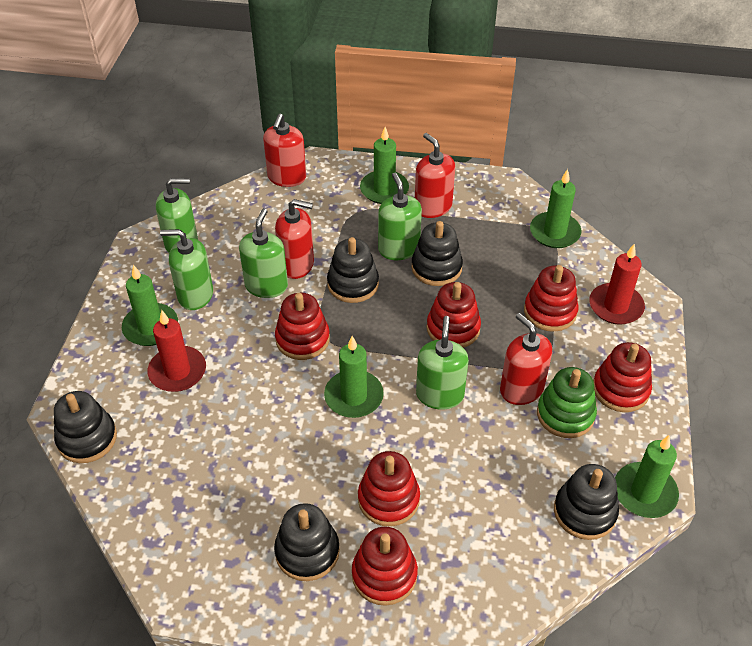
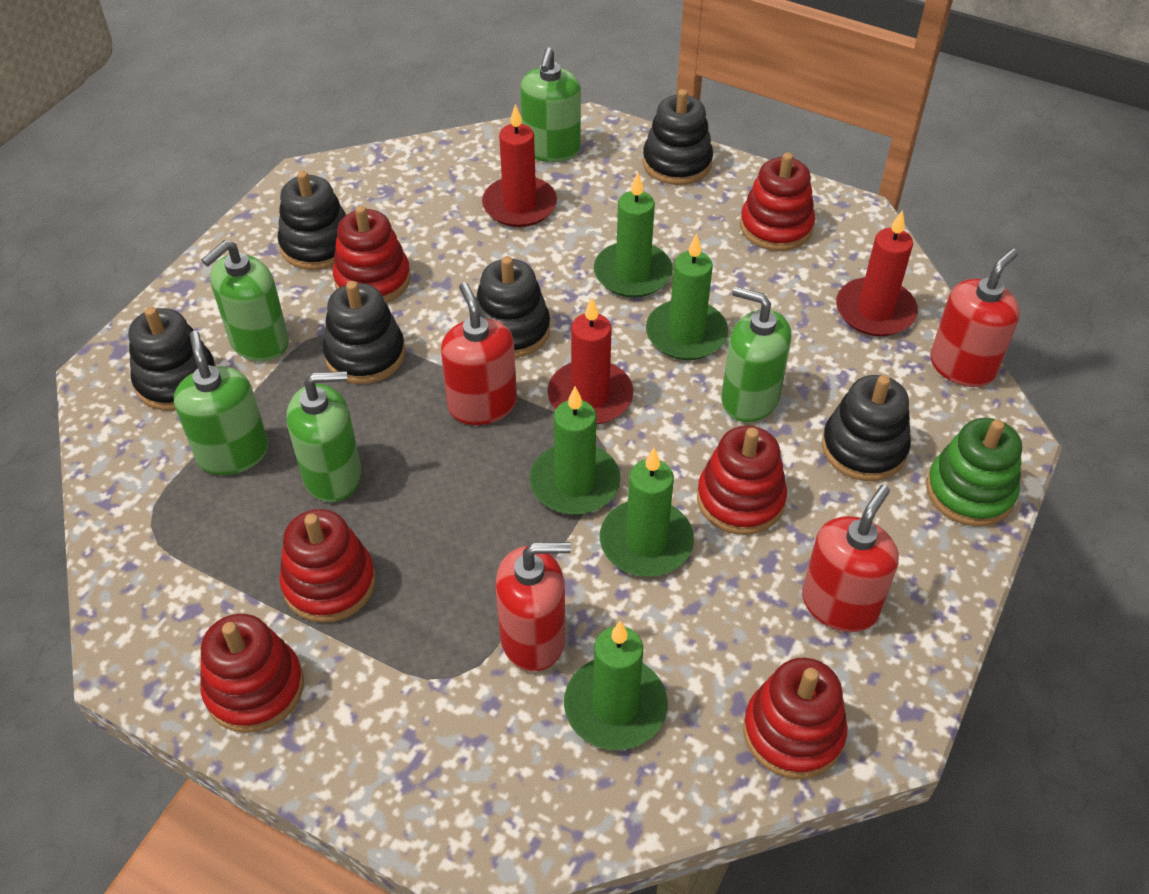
black stacking toy: 5 -> 6
red candle: 2 -> 3

